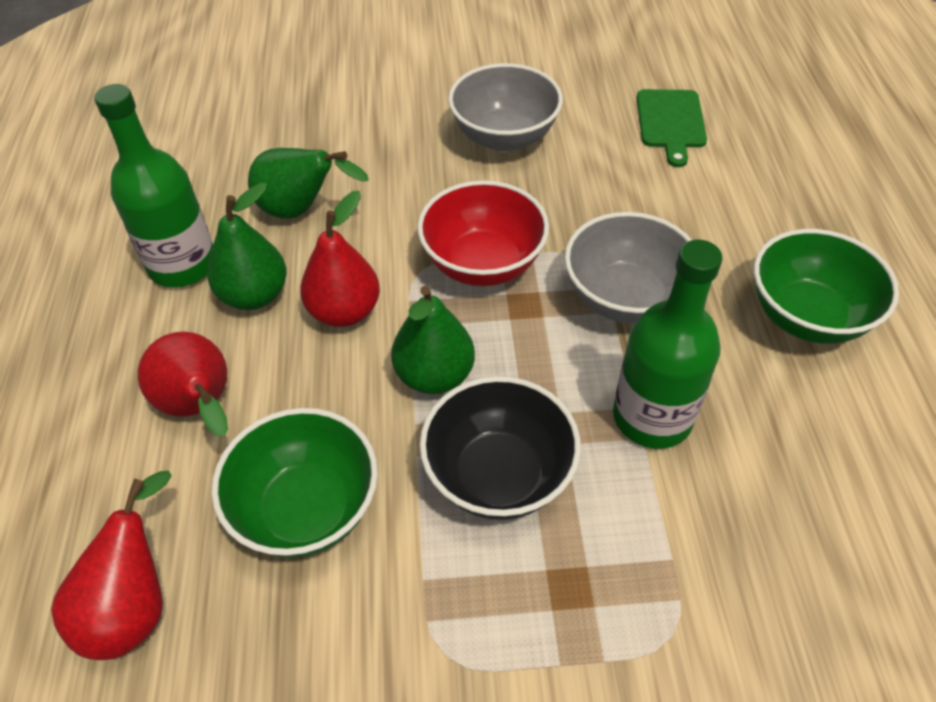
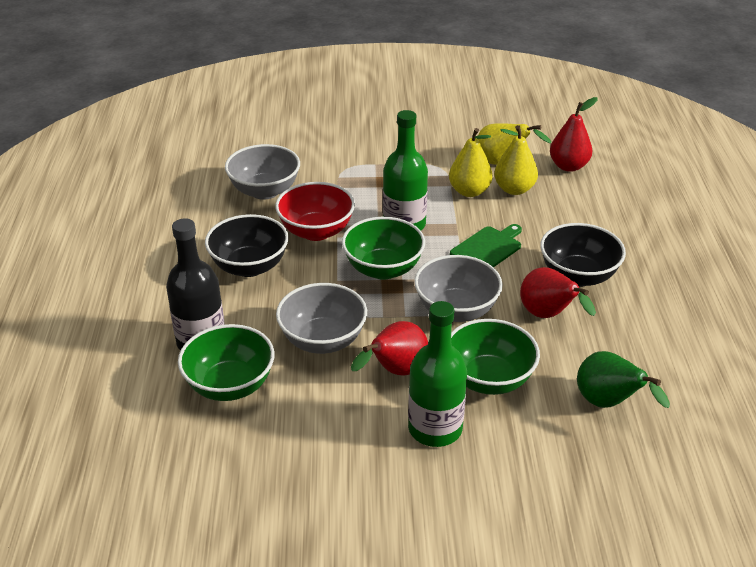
black bottle: 0 -> 1
black bowl: 1 -> 2
green bowl: 2 -> 3
green pear: 3 -> 1
grey bowl: 2 -> 3
yellow pear: 0 -> 3

